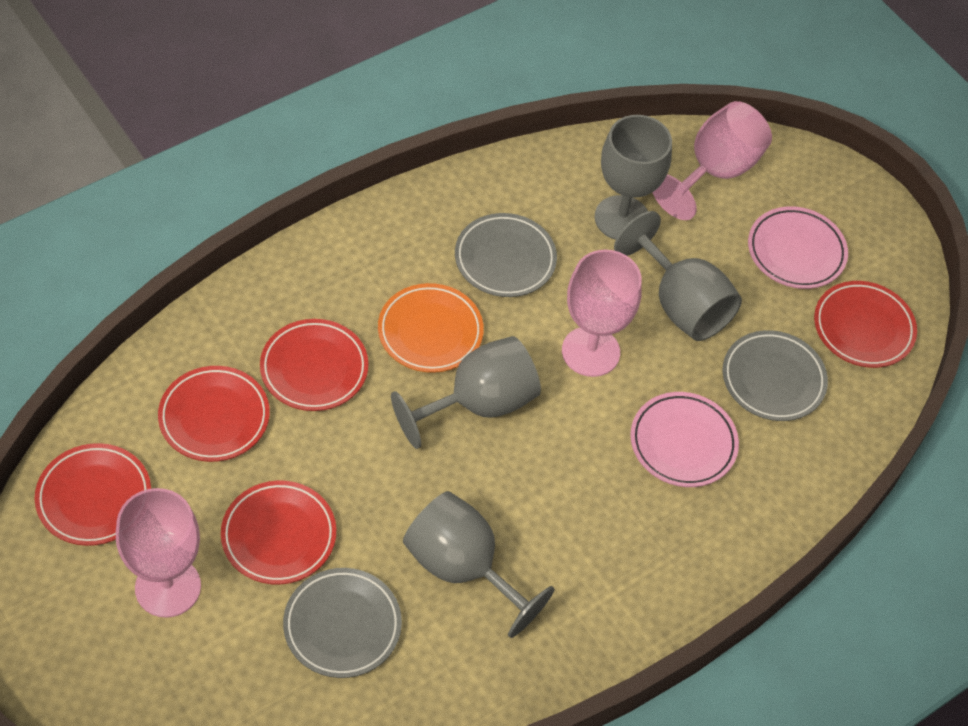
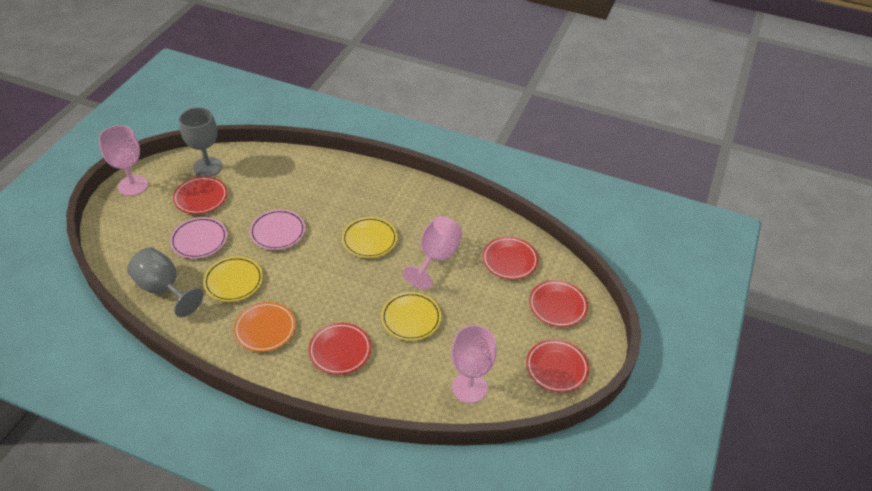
grey goblet: 4 -> 2
grey plate: 3 -> 0
yellow plate: 0 -> 3

